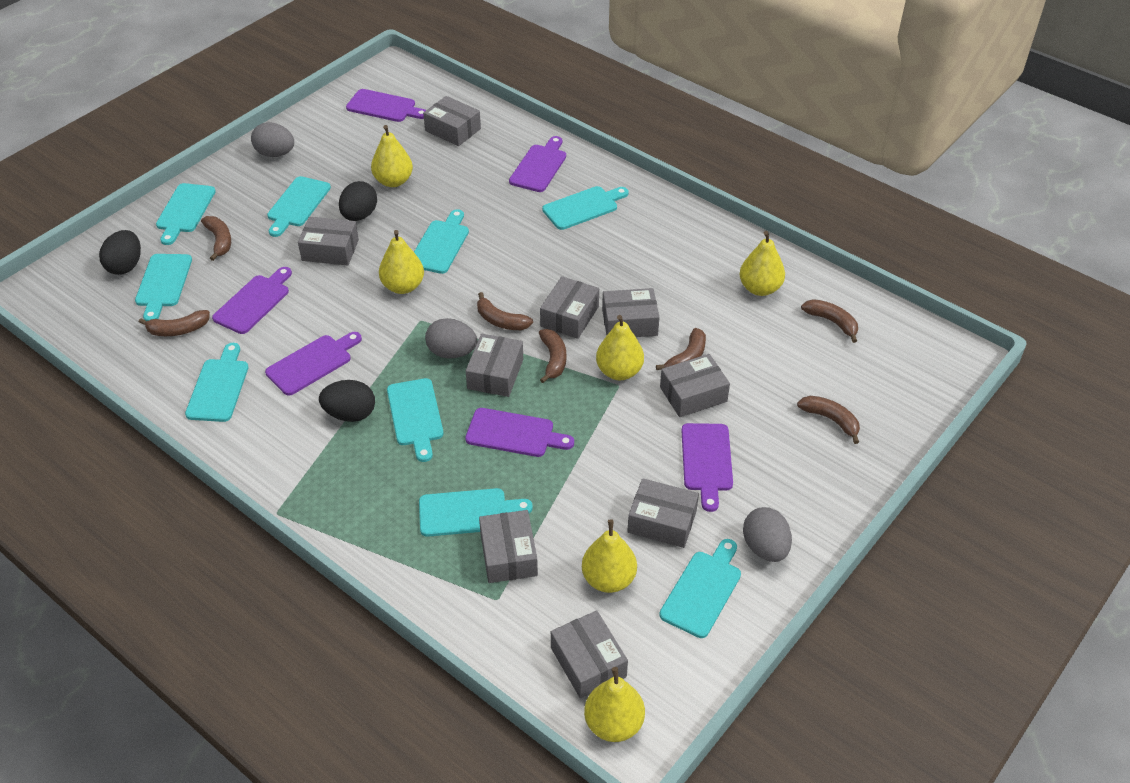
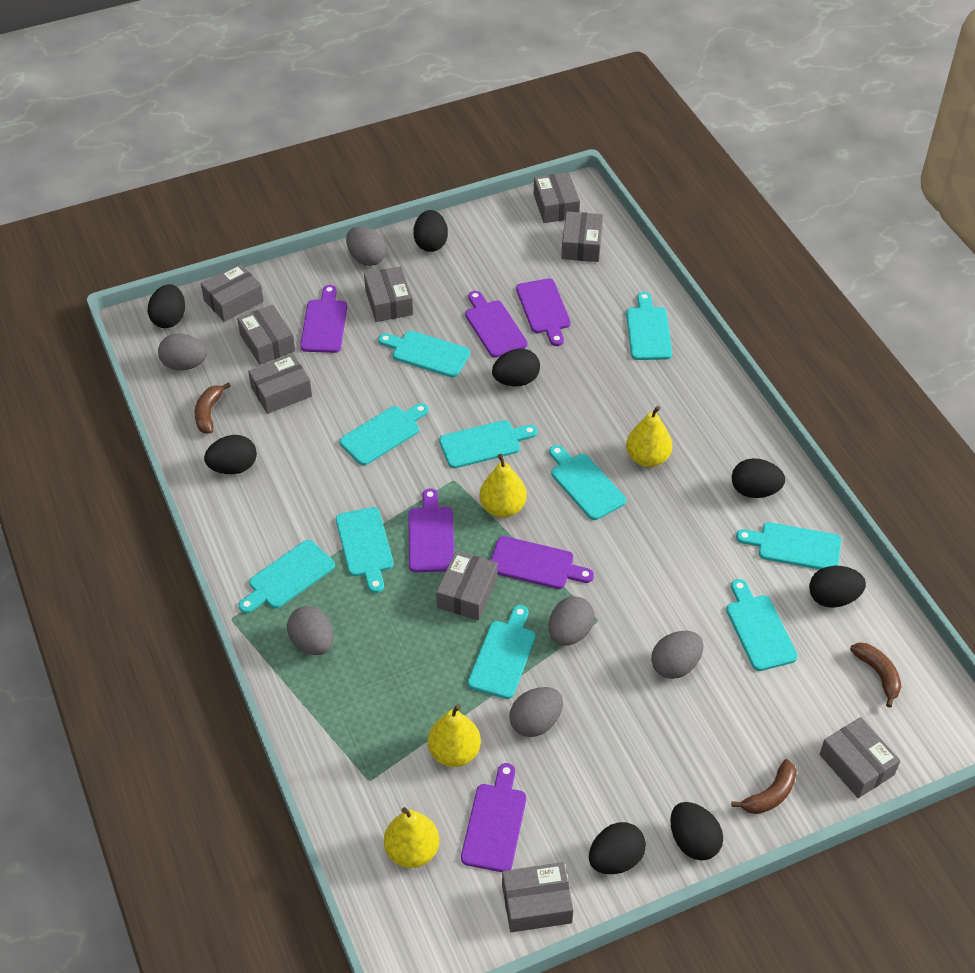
black egg: 3 -> 8
brown banana: 7 -> 3
grey egg: 3 -> 6
turquoise cutting board: 9 -> 10
yellow pear: 6 -> 4

